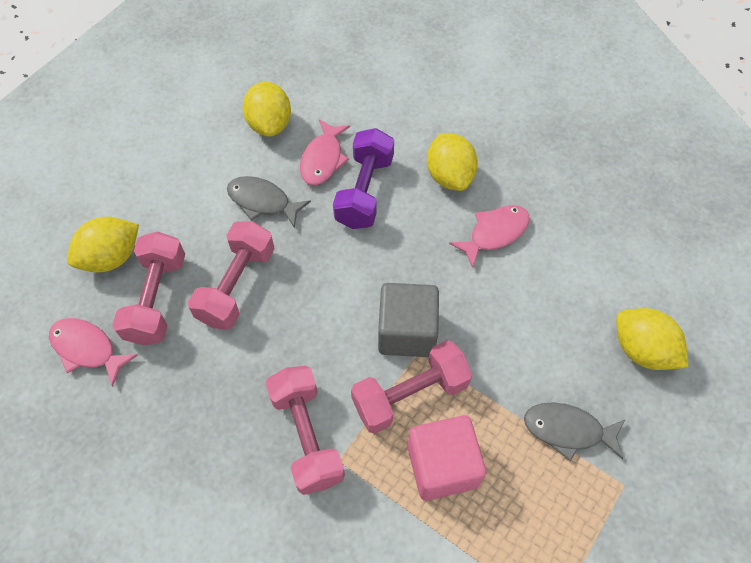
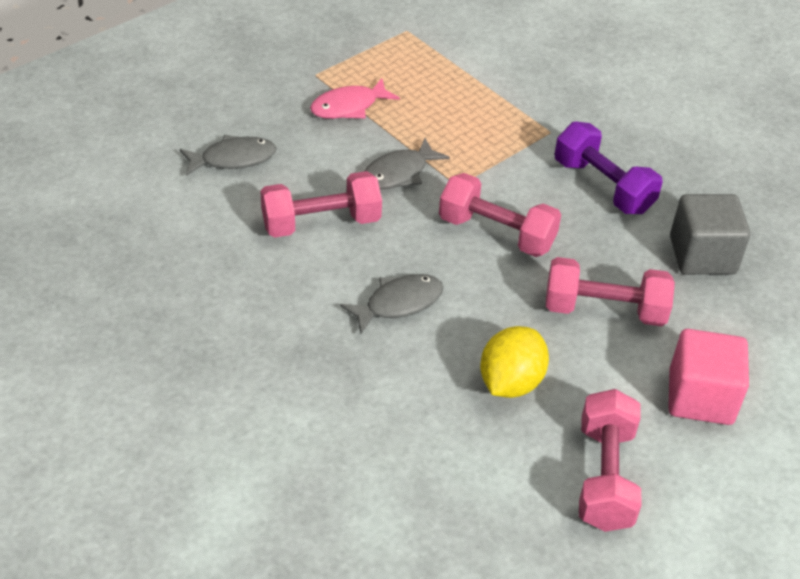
grey fish: 2 -> 3
pink fish: 3 -> 1
yellow lemon: 4 -> 1

